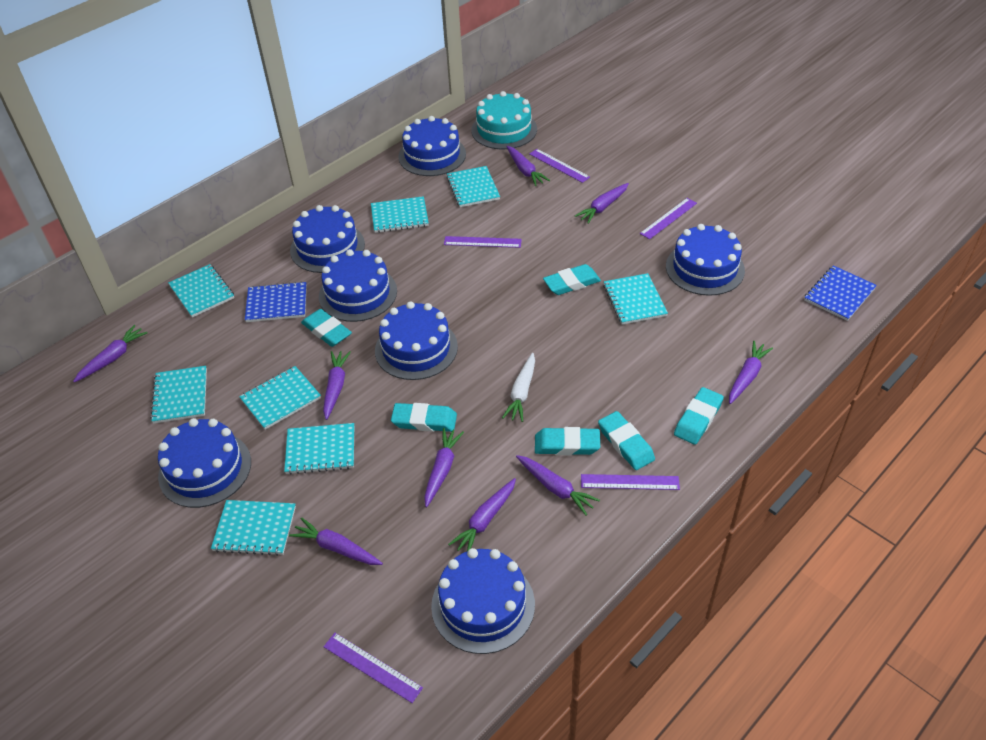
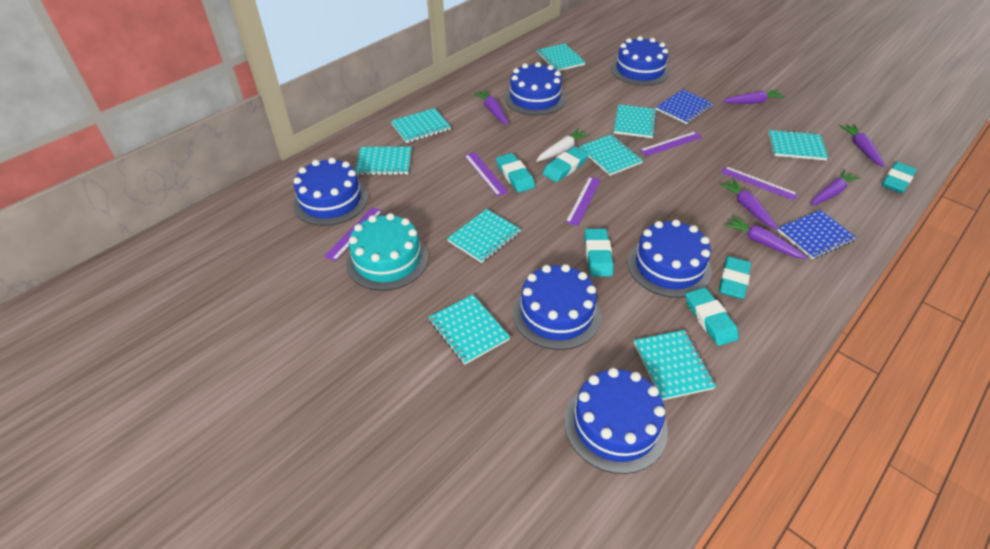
blue cake: 7 -> 6
purple carrot: 9 -> 6
turquoise notebook: 8 -> 9

